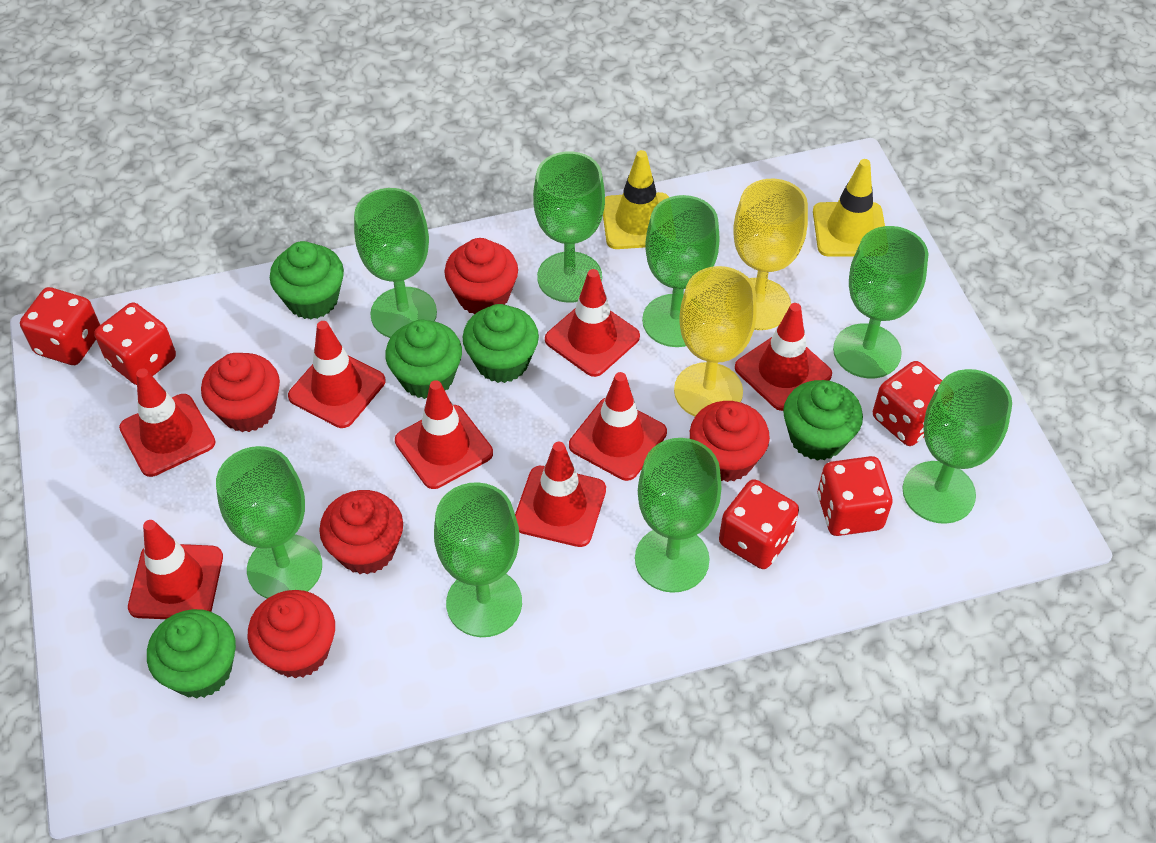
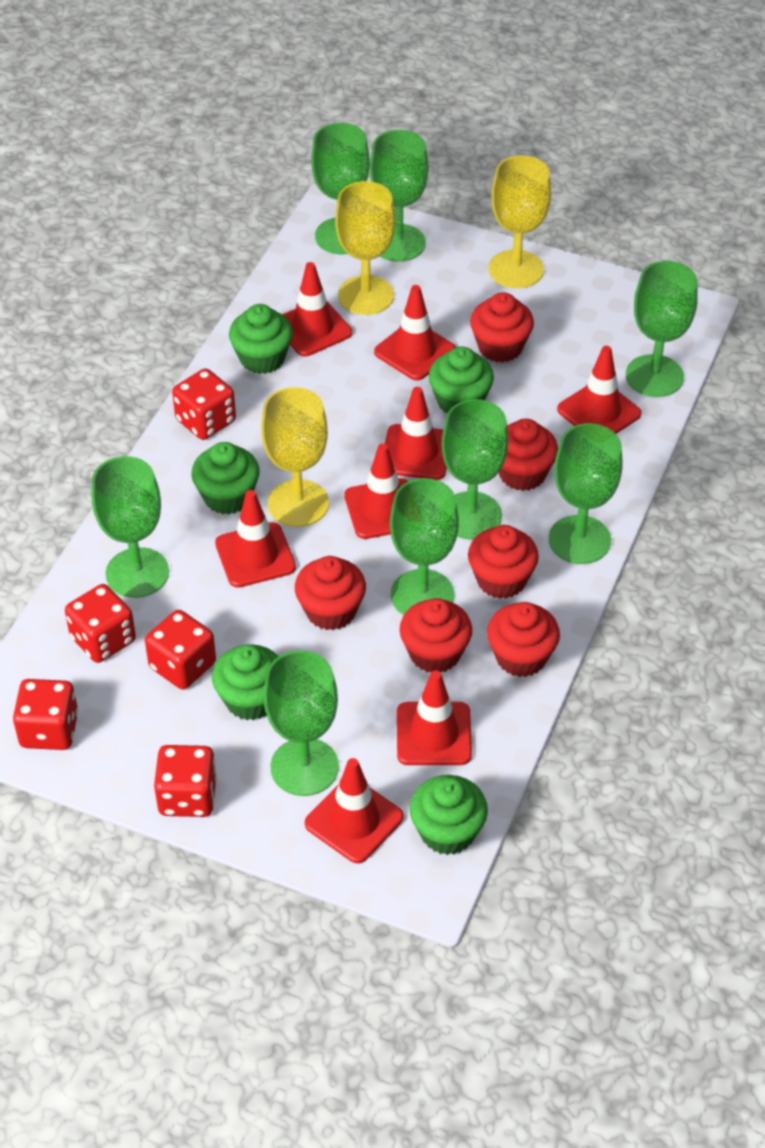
red cupcake: 5 -> 6
yellow goblet: 2 -> 3
yellow traffic cone: 2 -> 0

